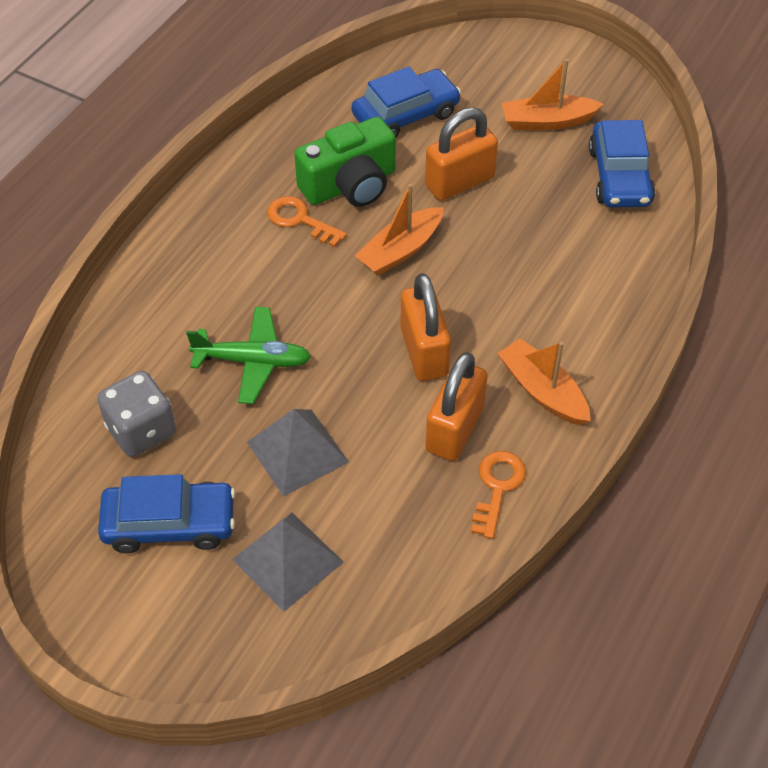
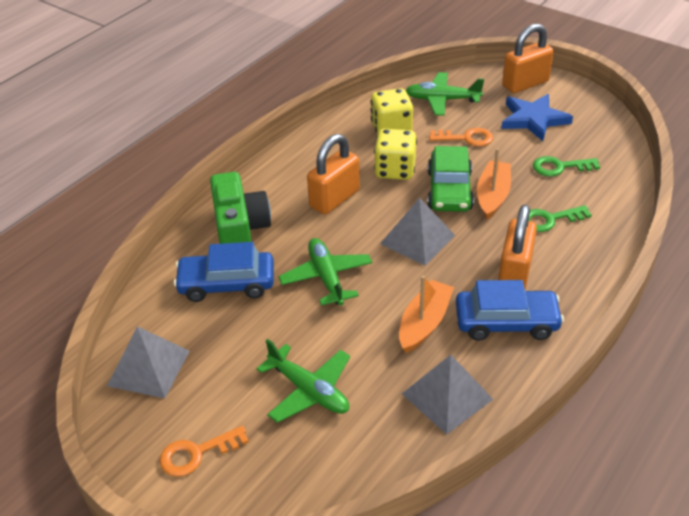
blue car: 3 -> 2
blue star: 0 -> 1
green car: 0 -> 1
green key: 0 -> 2
green plane: 1 -> 3
grey dice: 1 -> 0
grey pyramid: 2 -> 3
orange boat: 3 -> 2
yellow dice: 0 -> 2

